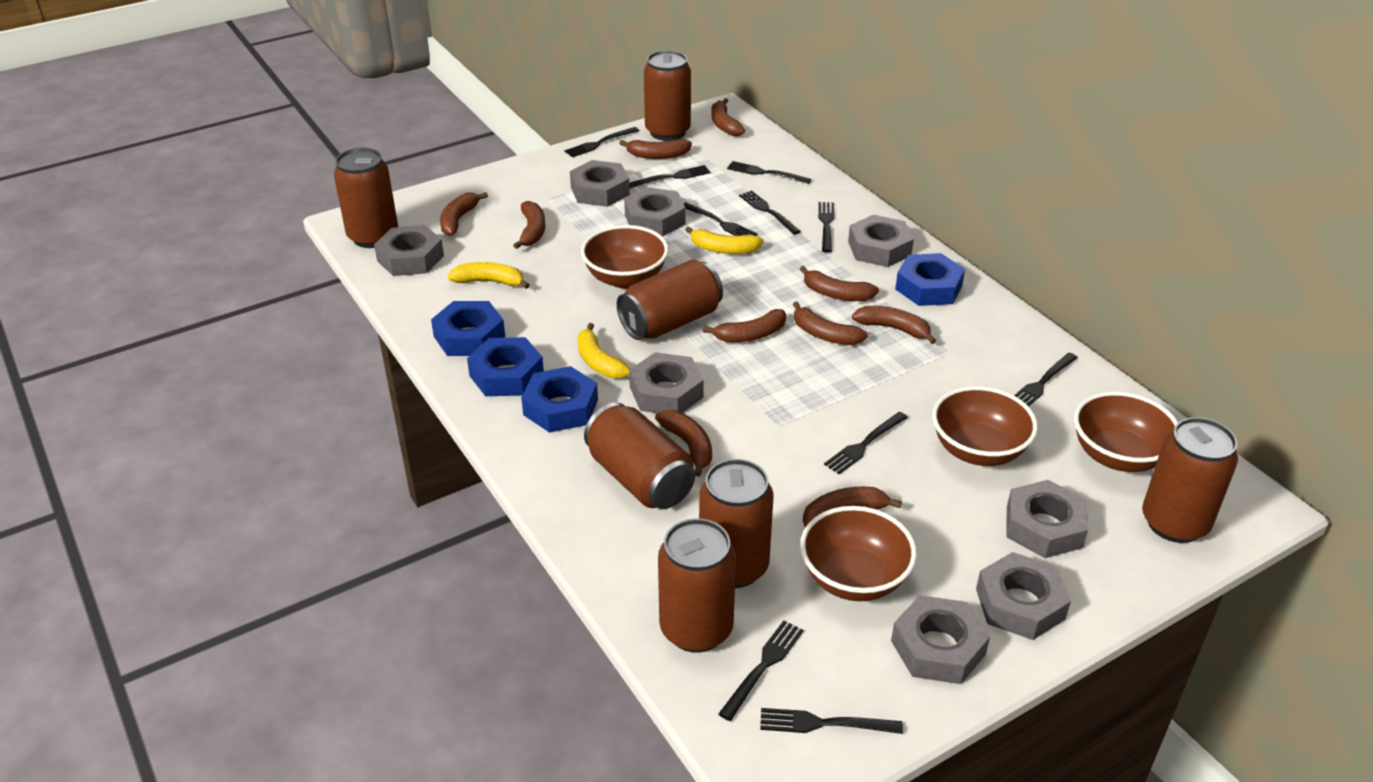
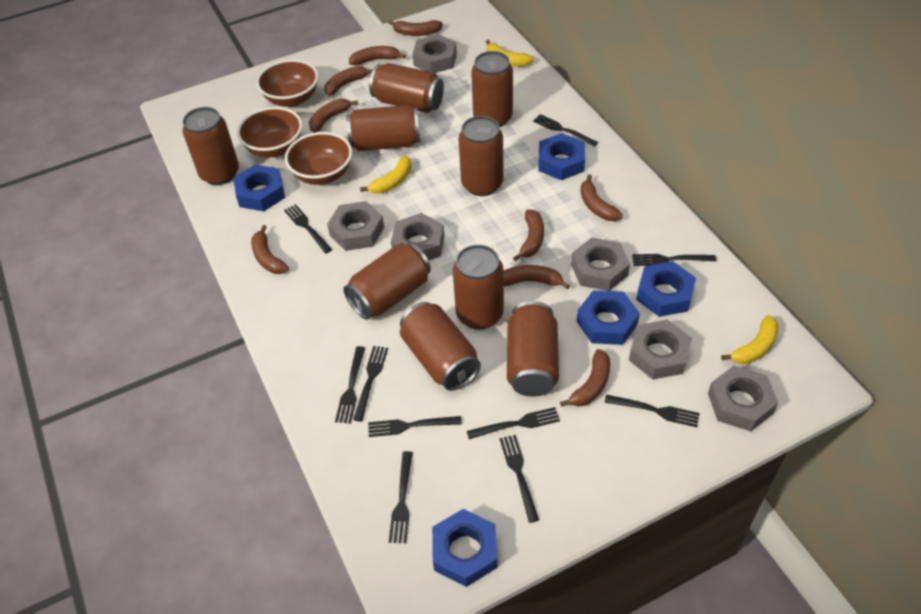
blue nut: 4 -> 5
brown banana: 10 -> 9
brown bowl: 4 -> 3
brown can: 7 -> 9
grey nut: 8 -> 6

